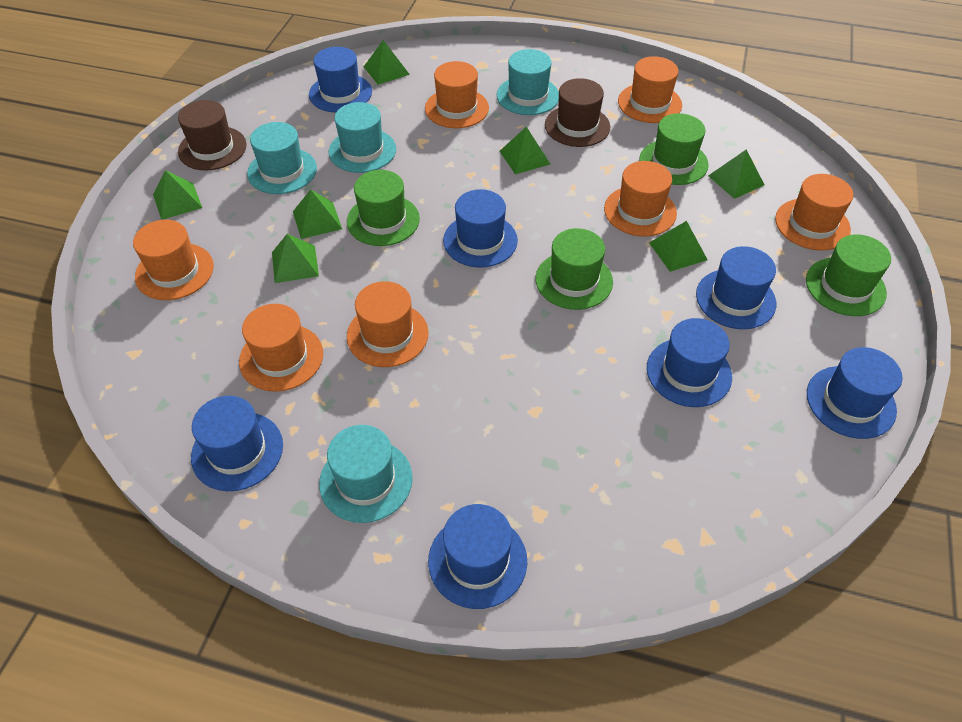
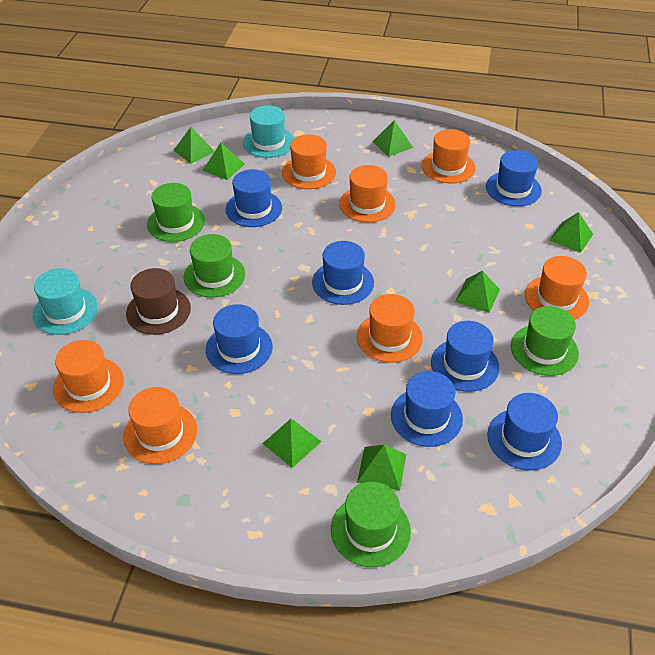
brown hat: 2 -> 1
turquoise hat: 4 -> 2

